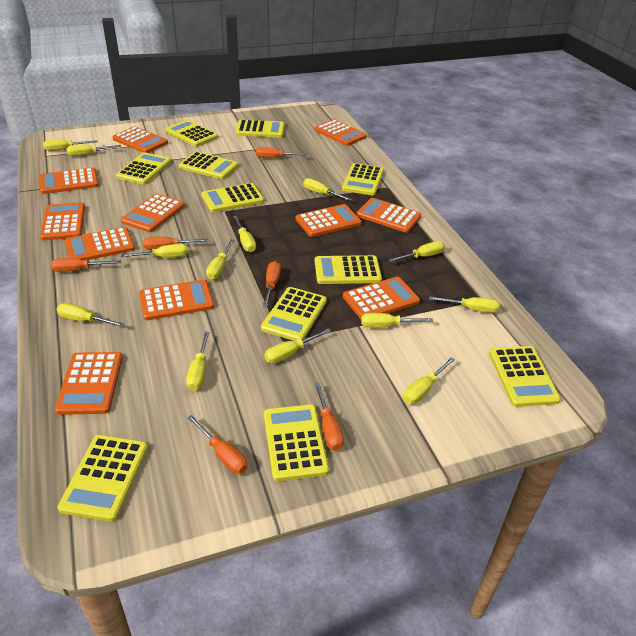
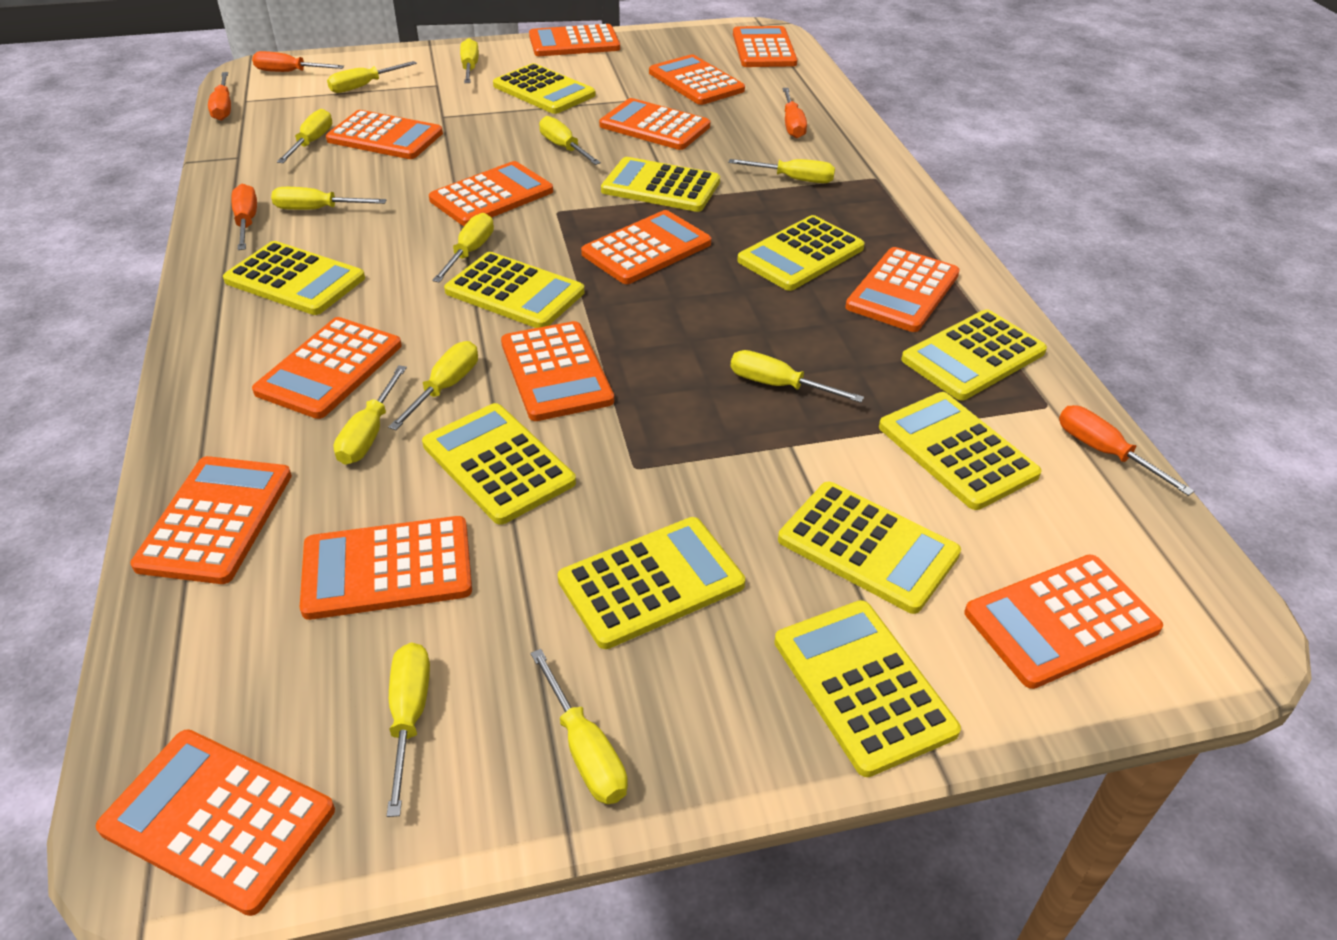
orange calculator: 11 -> 14
orange screwdriver: 6 -> 5
yellow screwdriver: 13 -> 12

